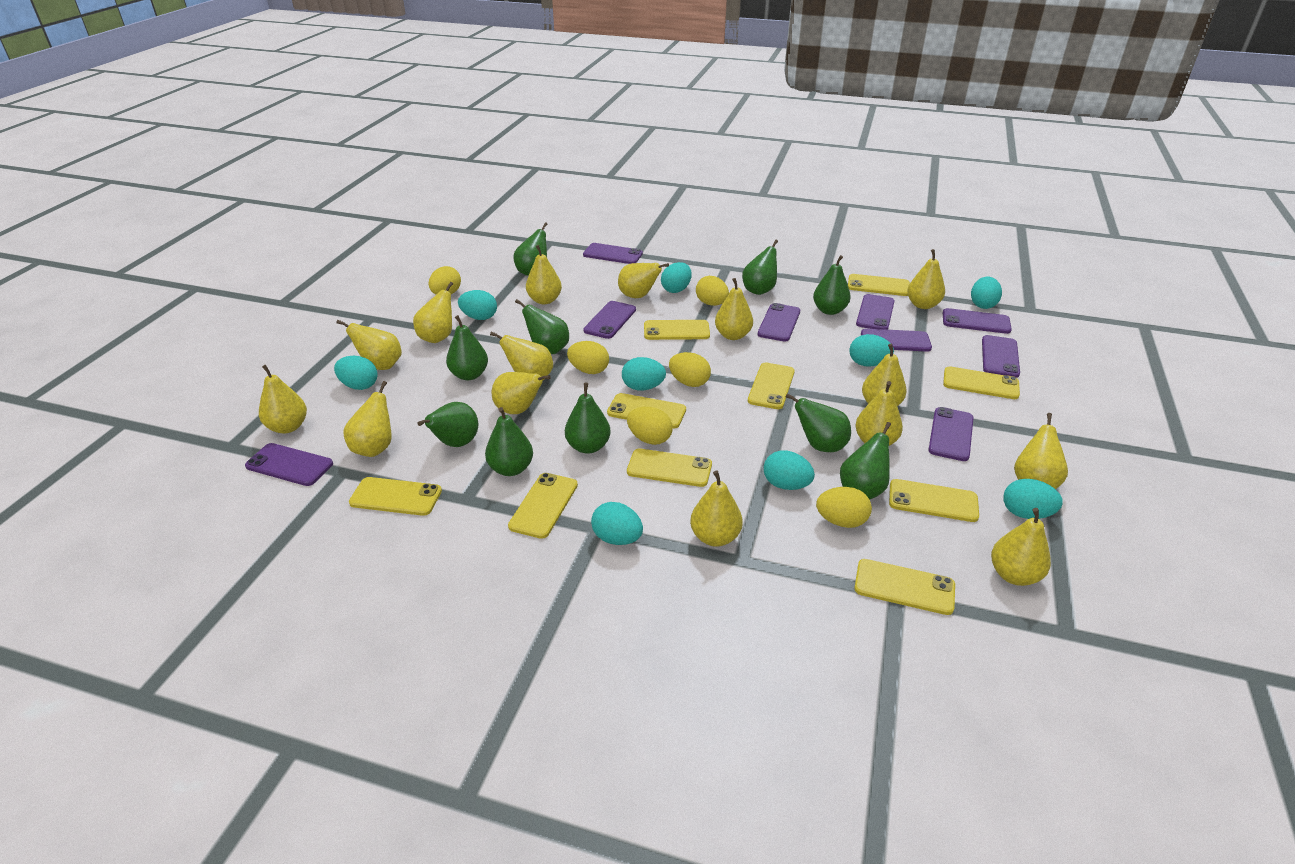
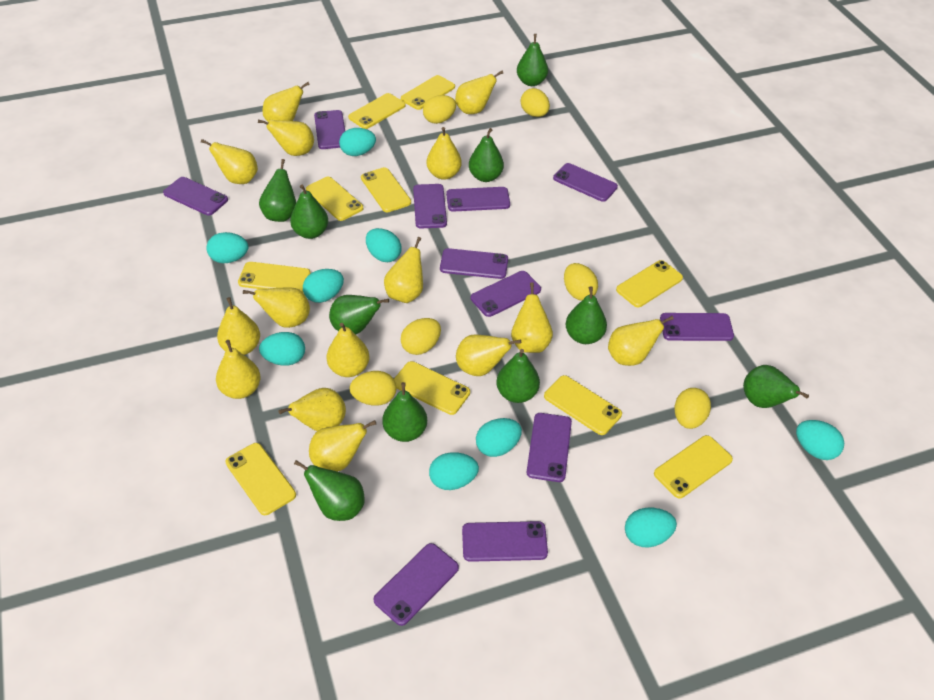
purple phone: 9 -> 11

